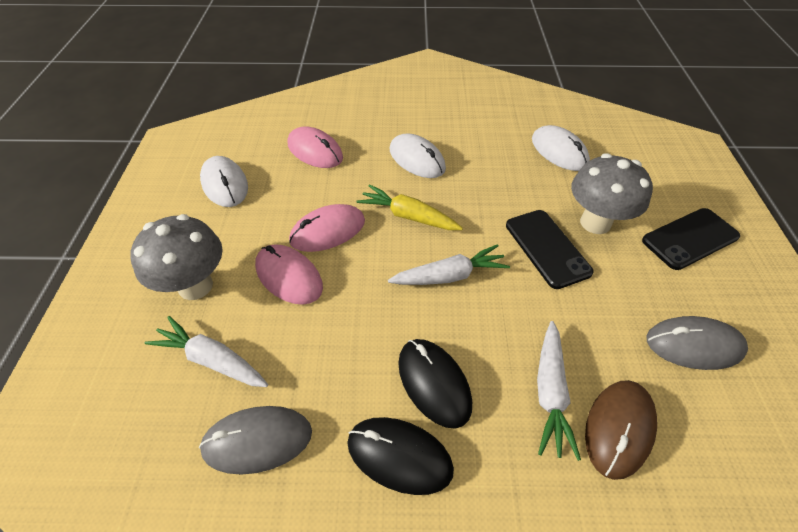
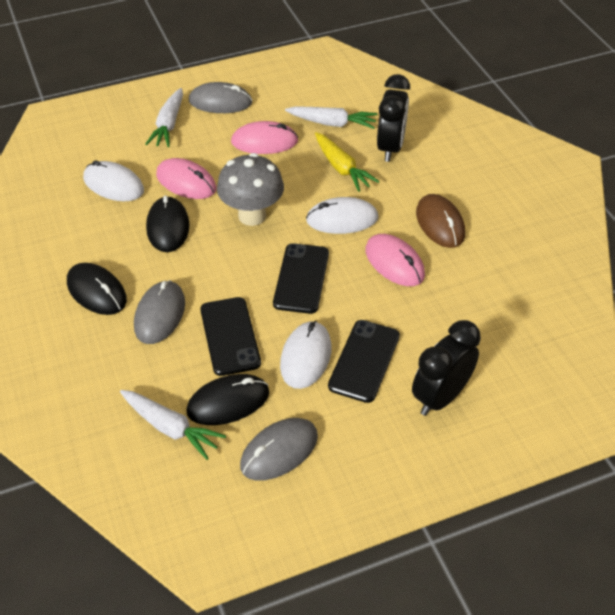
black clock: 0 -> 2
black mouse: 2 -> 3
black phone: 2 -> 3
grey mouse: 2 -> 3
grey mushroom: 2 -> 1

